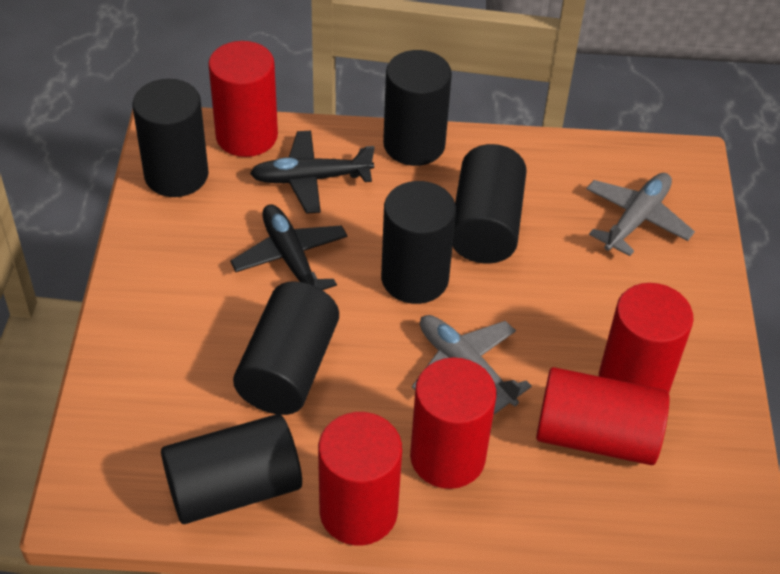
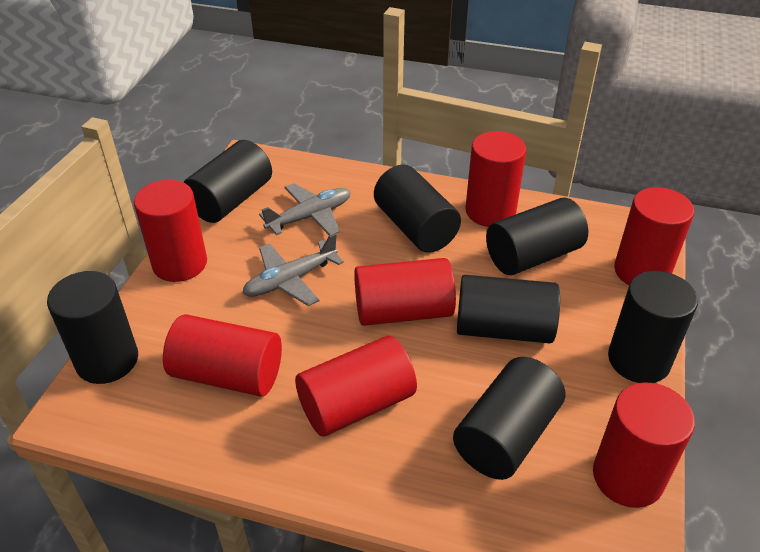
black cylinder: 6 -> 7
black plane: 2 -> 0
red cylinder: 5 -> 7

